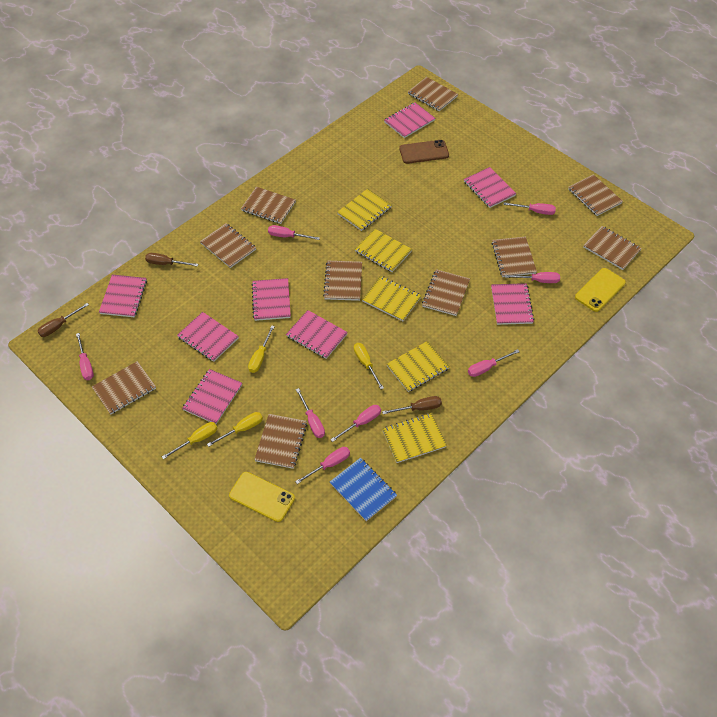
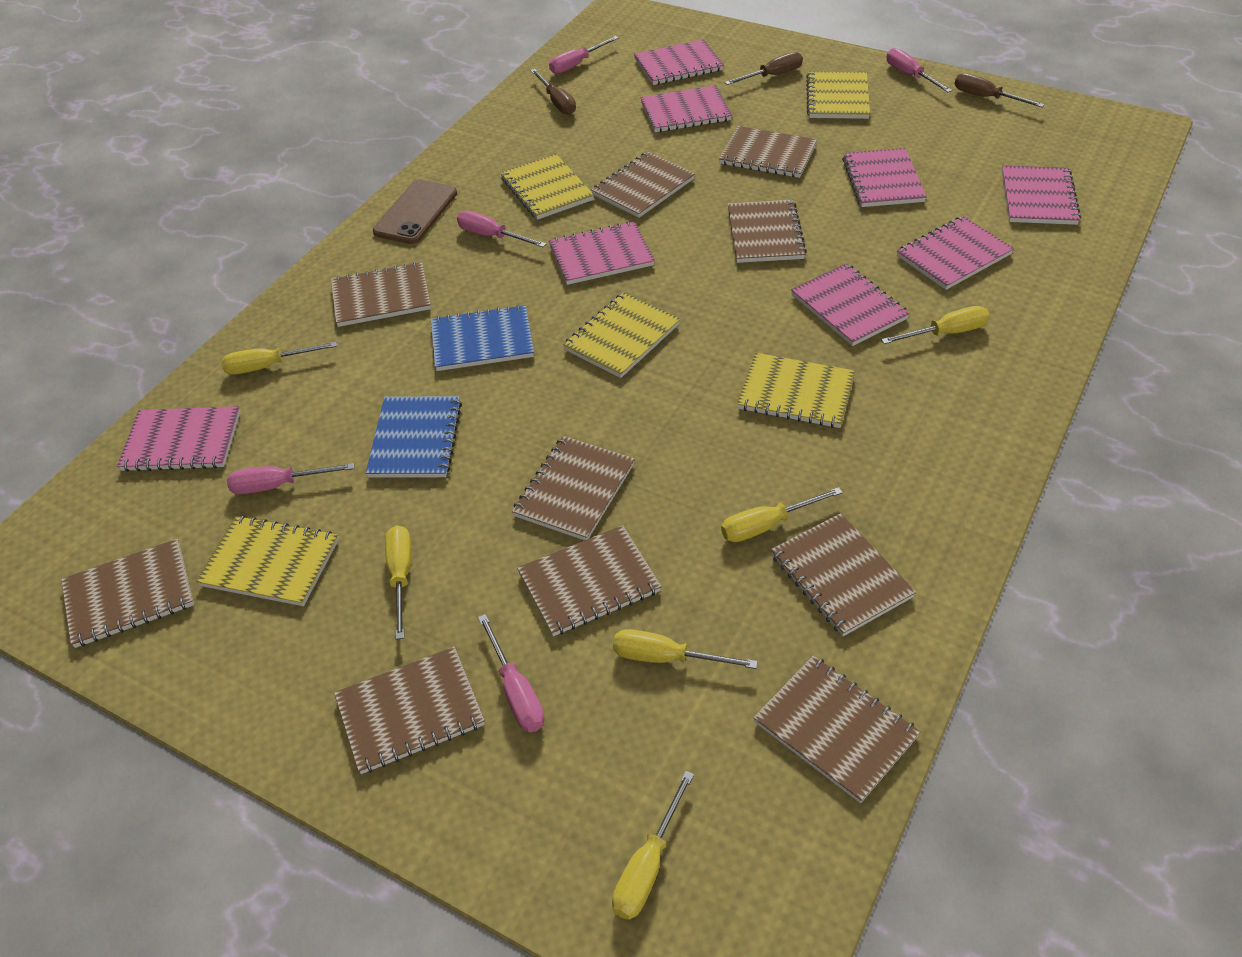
blue notebook: 1 -> 2
pink screwdriver: 8 -> 5
yellow phone: 2 -> 0
yellow screwdriver: 4 -> 6

